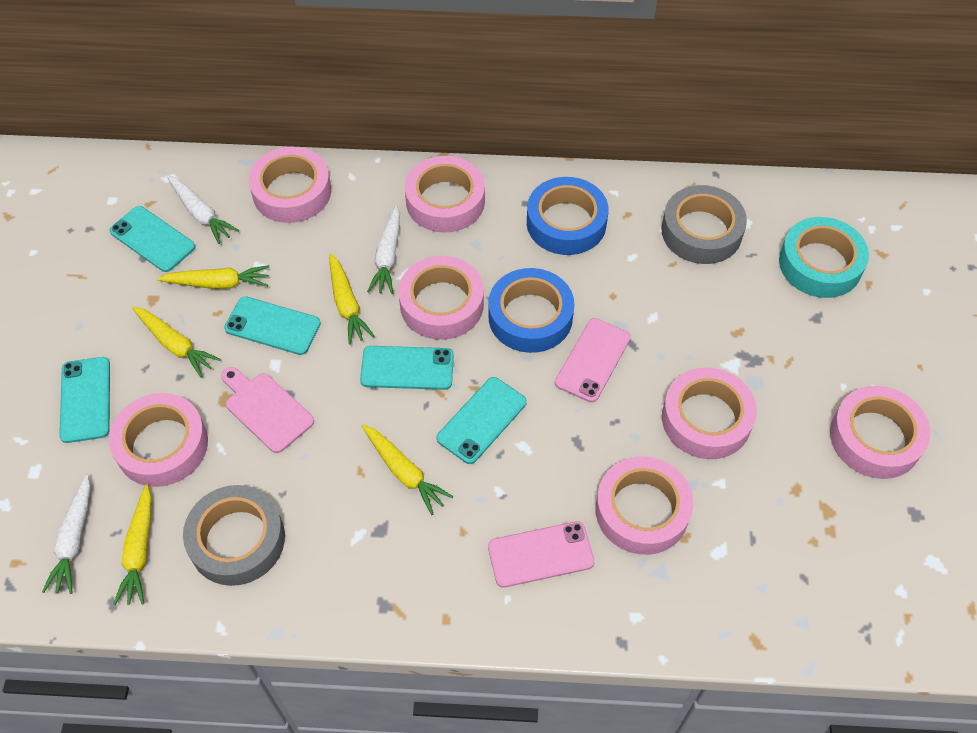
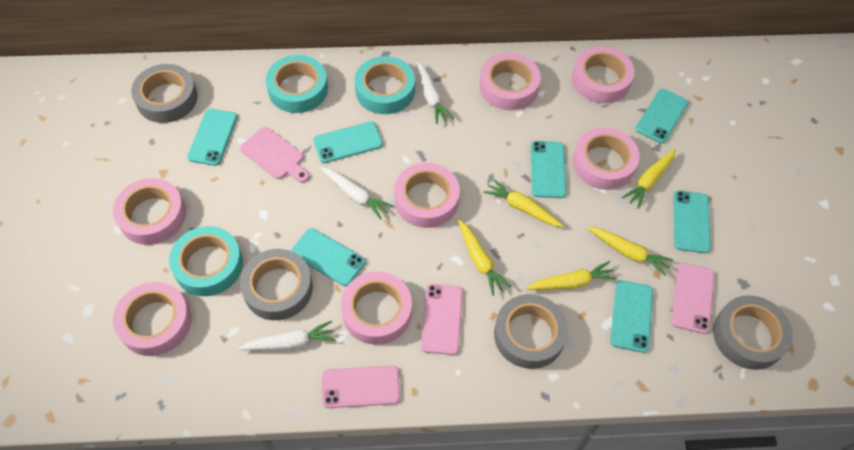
blue tape: 2 -> 0
grey tape: 2 -> 4
pink phone: 2 -> 3
turquoise phone: 5 -> 7
turquoise tape: 1 -> 3

